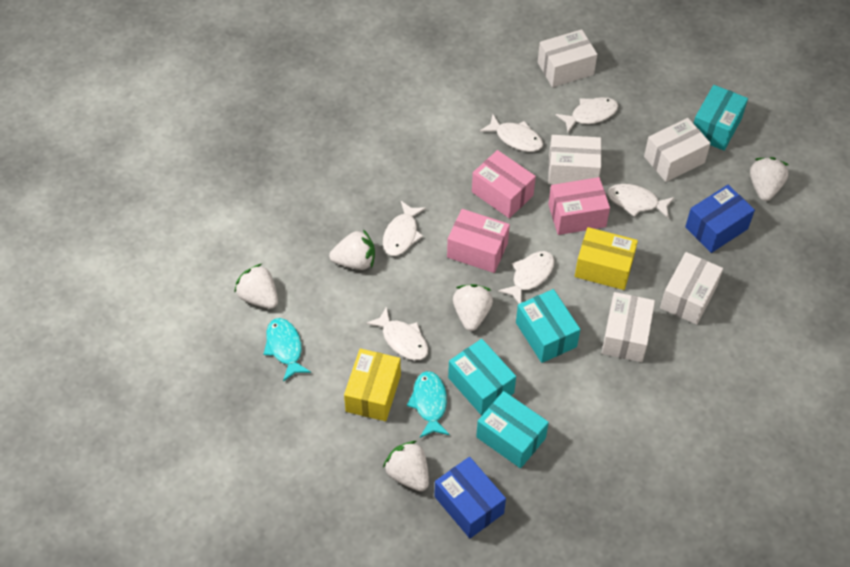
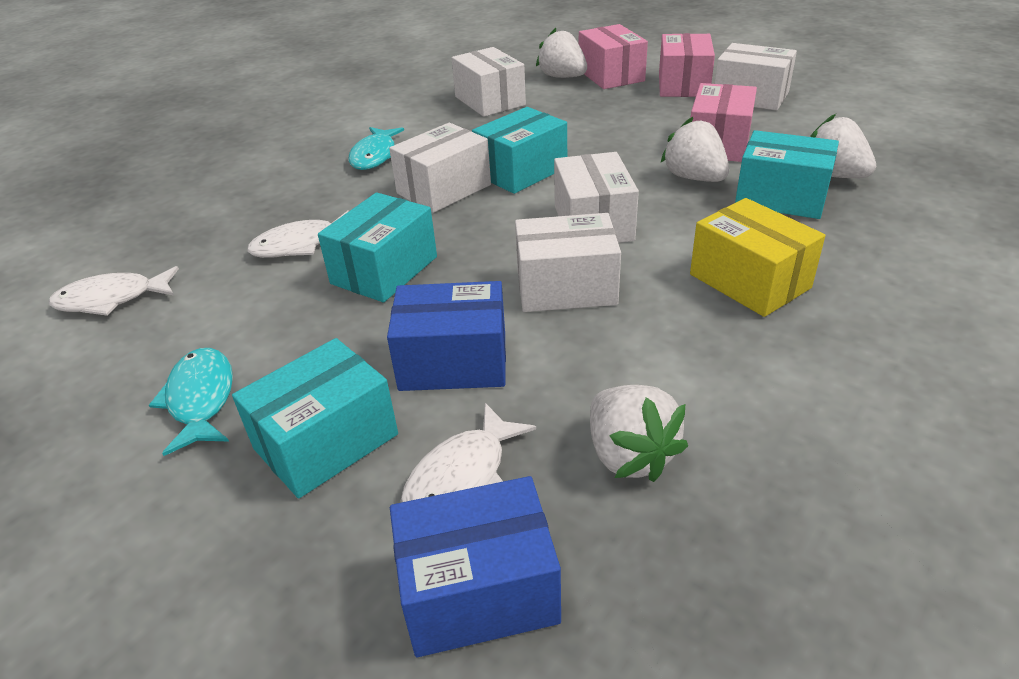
white fish: 6 -> 3
white strawberry: 5 -> 4
yellow box: 2 -> 1

